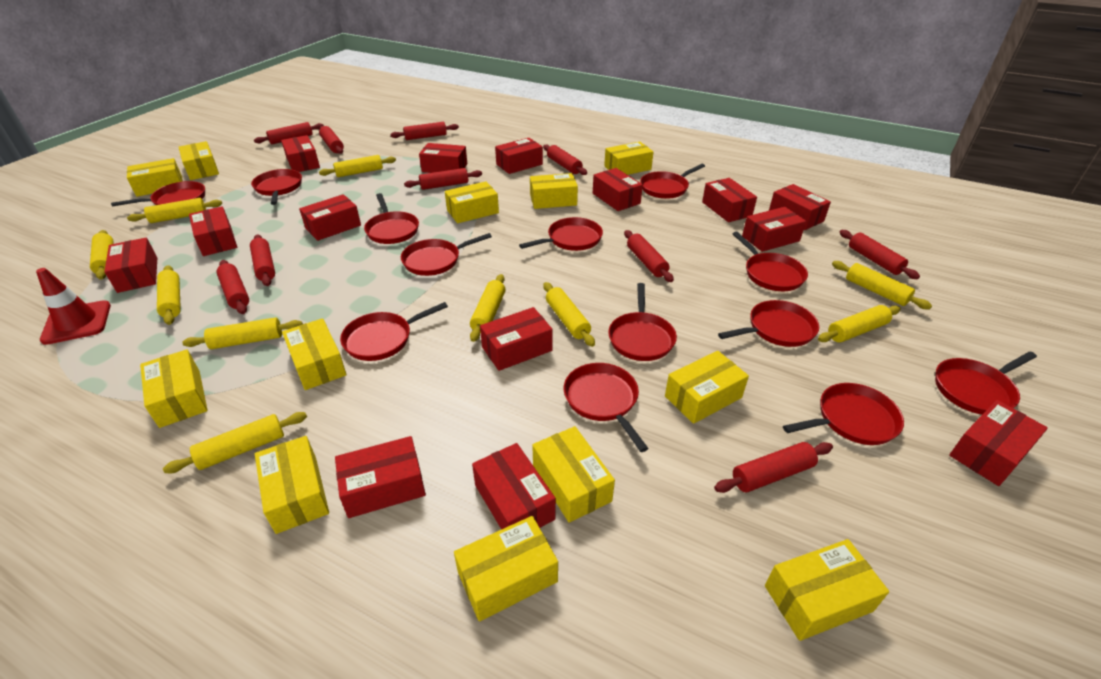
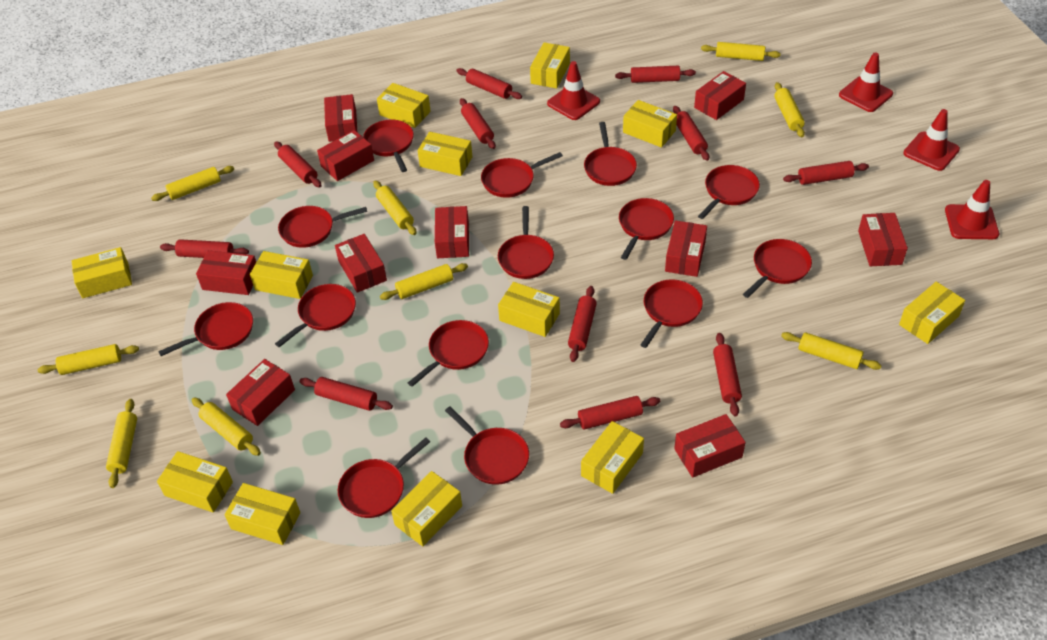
red box: 14 -> 10
red pan: 13 -> 14
red rolling pin: 10 -> 11
red traffic cone: 1 -> 4
yellow rolling pin: 10 -> 9

